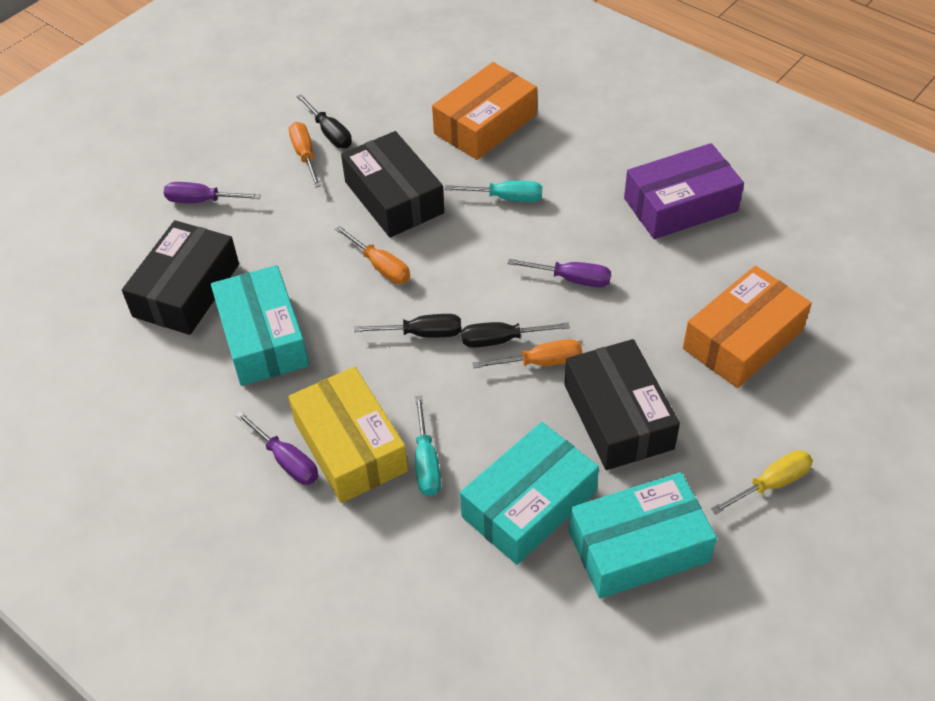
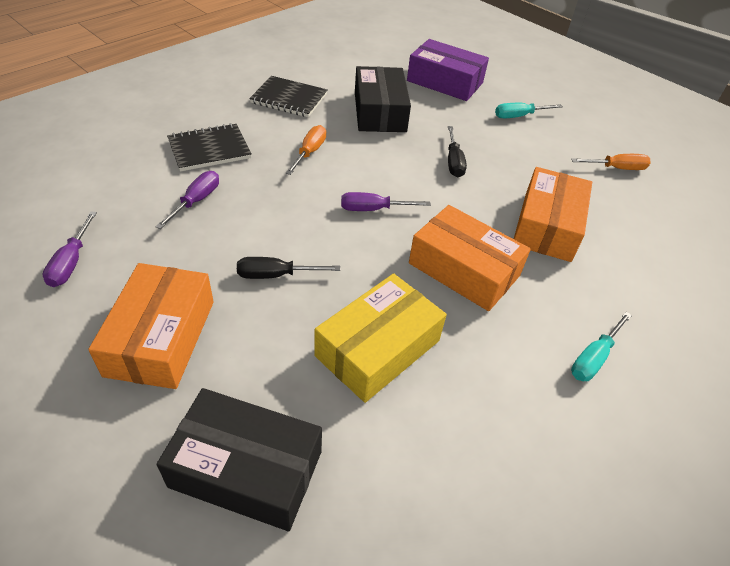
black box: 3 -> 2
black notebook: 0 -> 2
black screwdriver: 3 -> 2
orange box: 2 -> 3
orange screwdriver: 3 -> 2
turquoise box: 3 -> 0
yellow screwdriver: 1 -> 0

